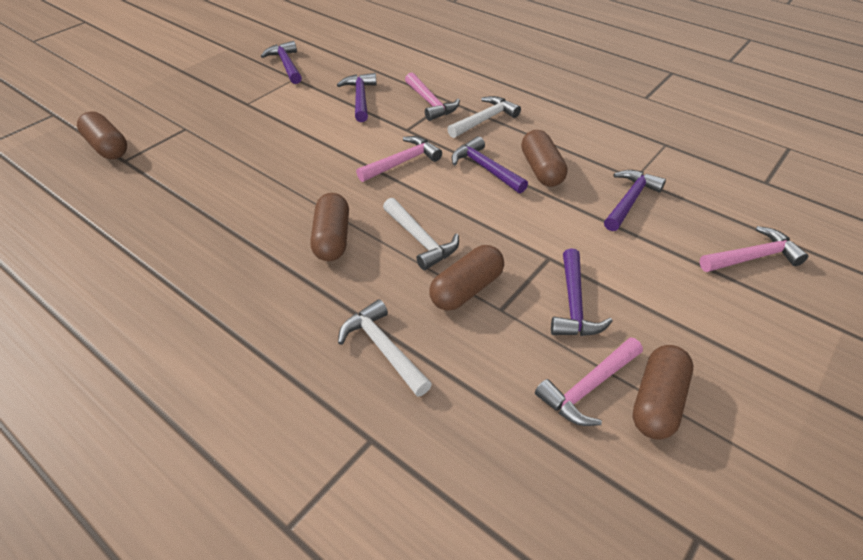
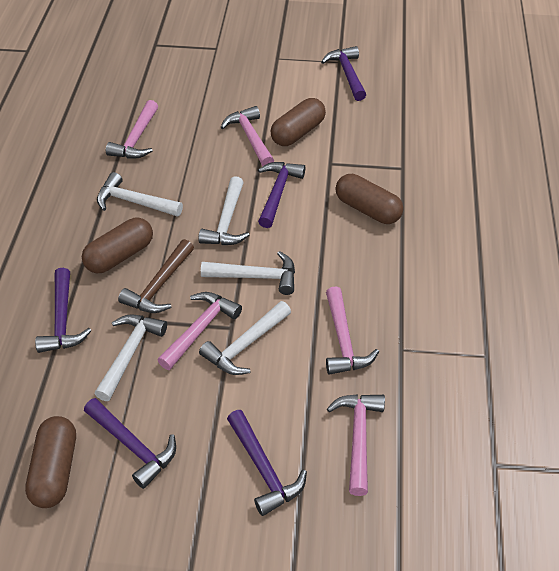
brown capsule: 5 -> 4
brown hammer: 0 -> 1
pink hammer: 4 -> 5
white hammer: 3 -> 5

